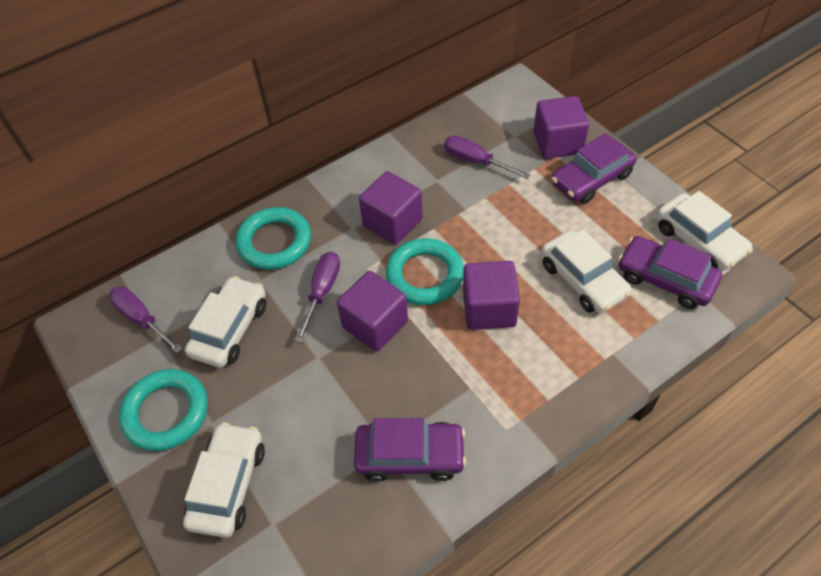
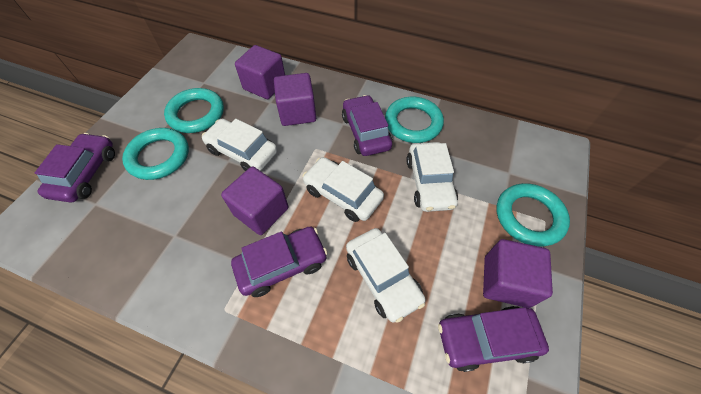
purple car: 3 -> 4
purple screwdriver: 3 -> 0
turquoise ring: 3 -> 4

